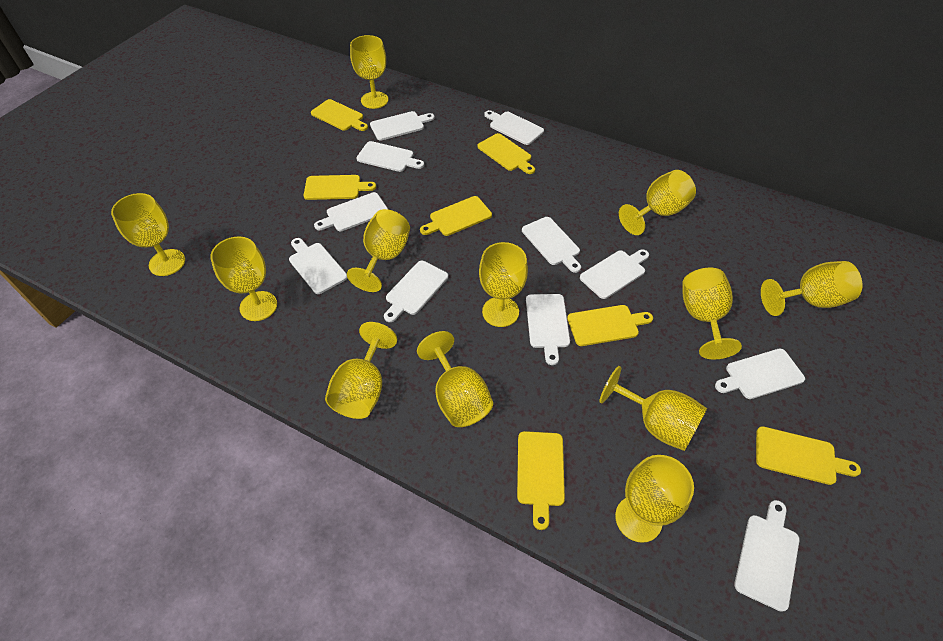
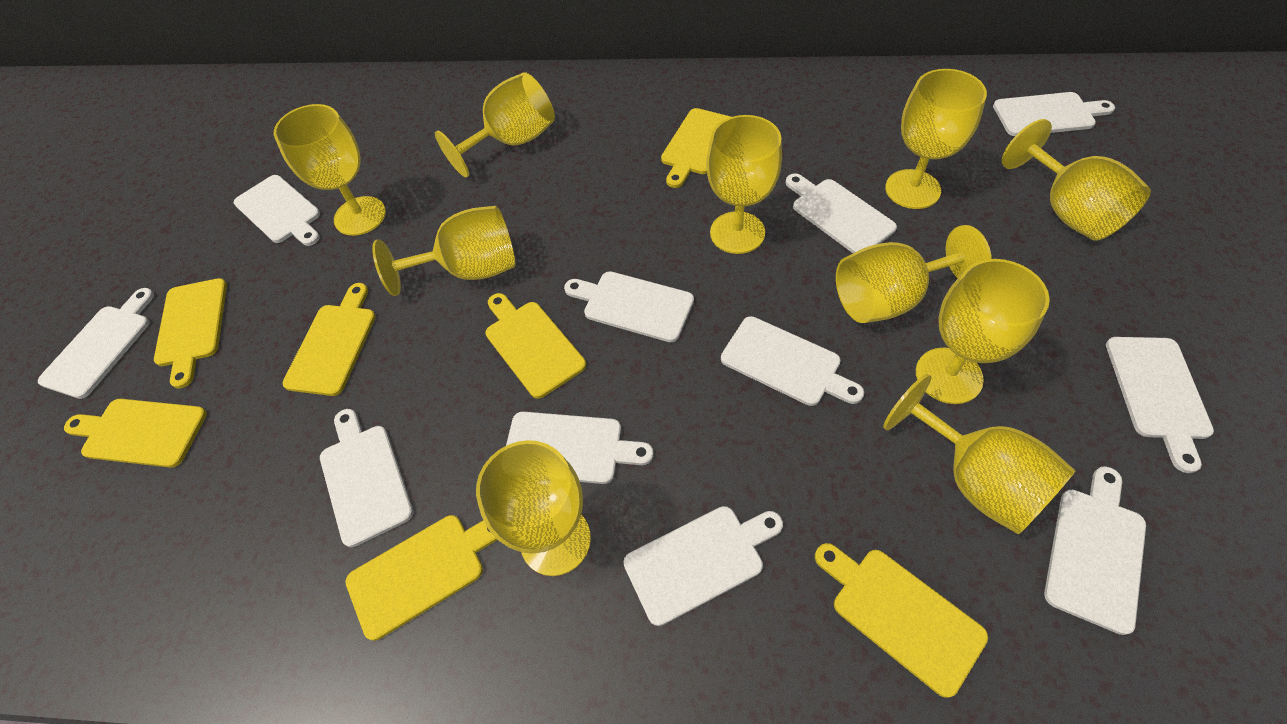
yellow goblet: 12 -> 10

